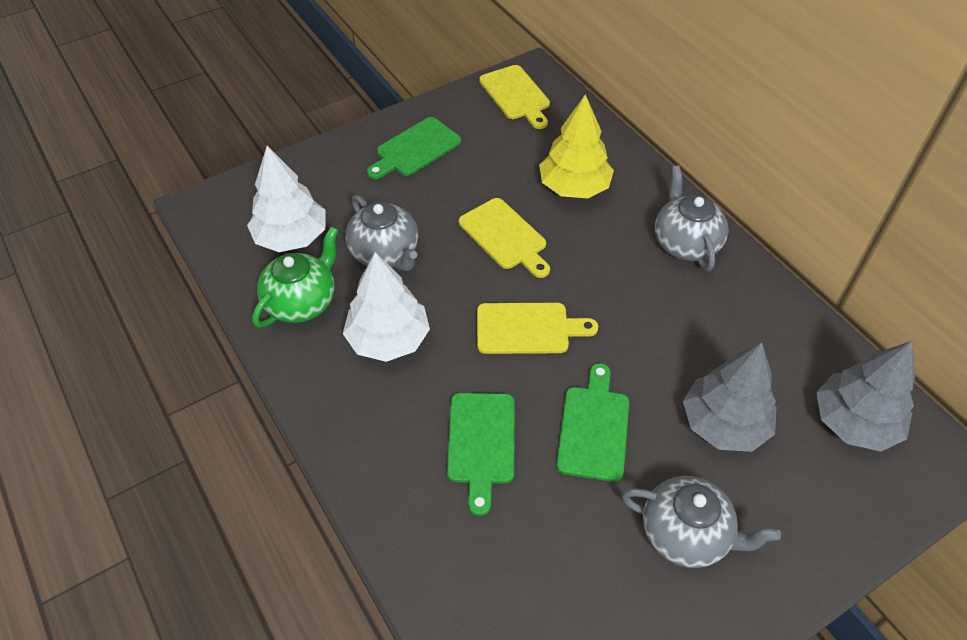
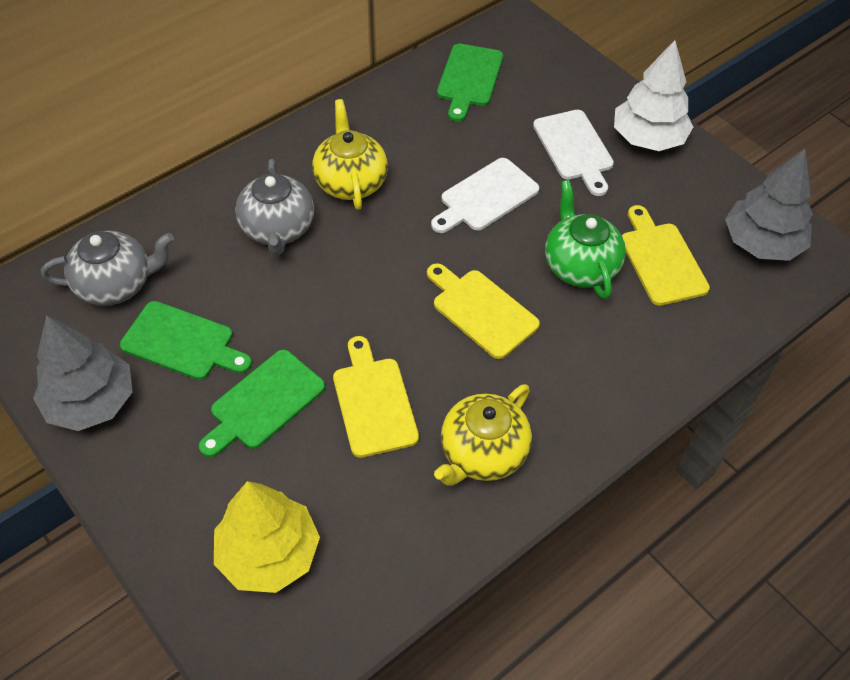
grey teapot: 3 -> 2
white cutting board: 0 -> 2
white tree: 2 -> 1
yellow teapot: 0 -> 2

